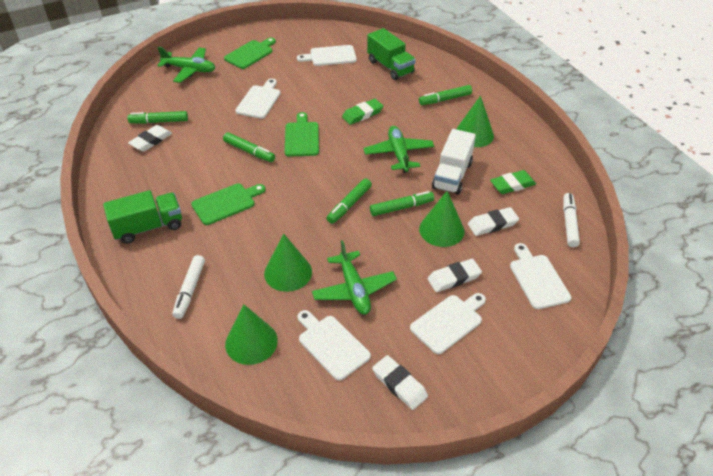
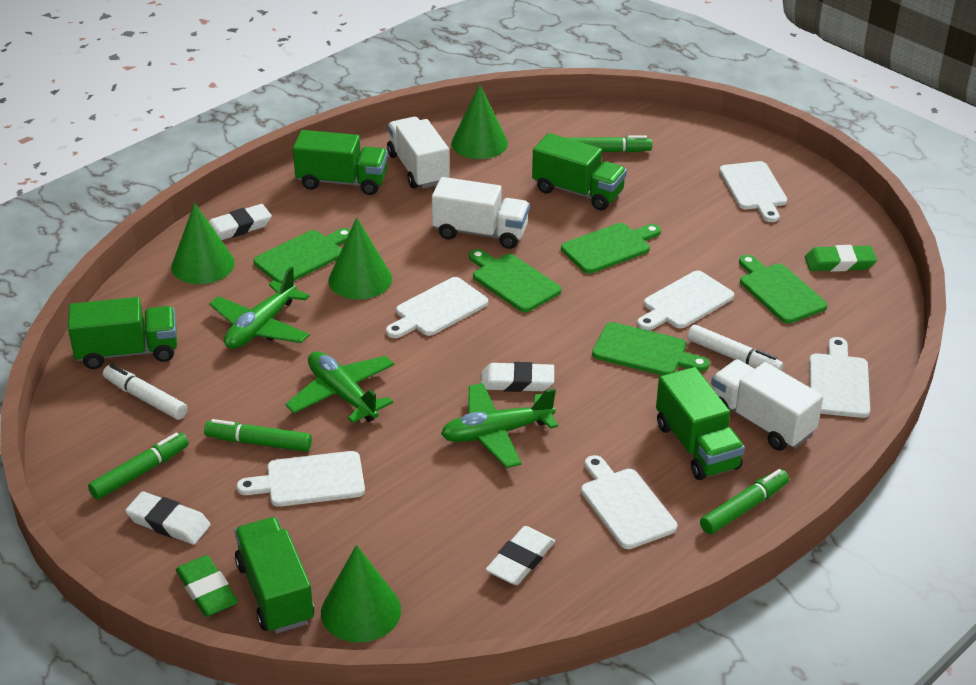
green cutting board: 3 -> 5
green marker: 5 -> 4
green truck: 2 -> 5
white cutting board: 5 -> 6
white truck: 1 -> 3

